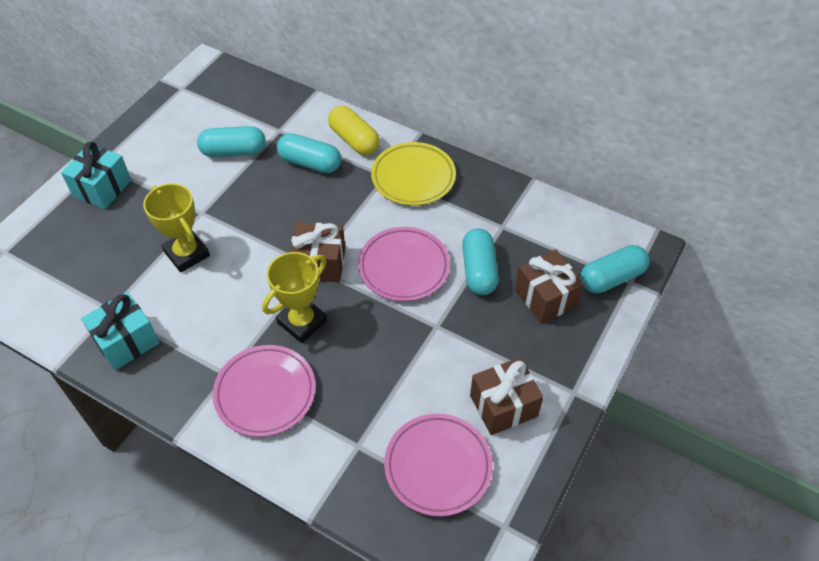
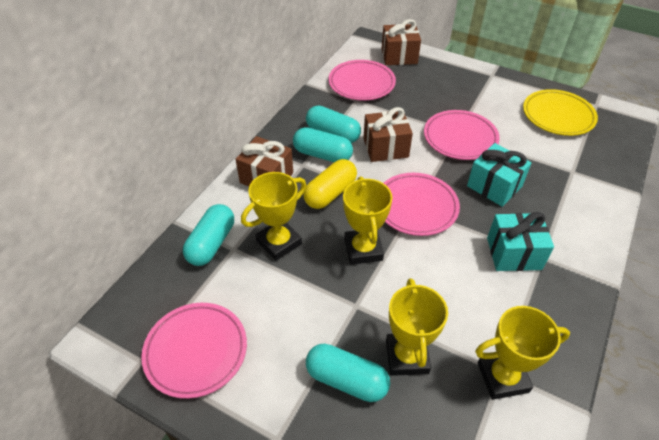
pink plate: 3 -> 4
yellow trophy: 2 -> 4

